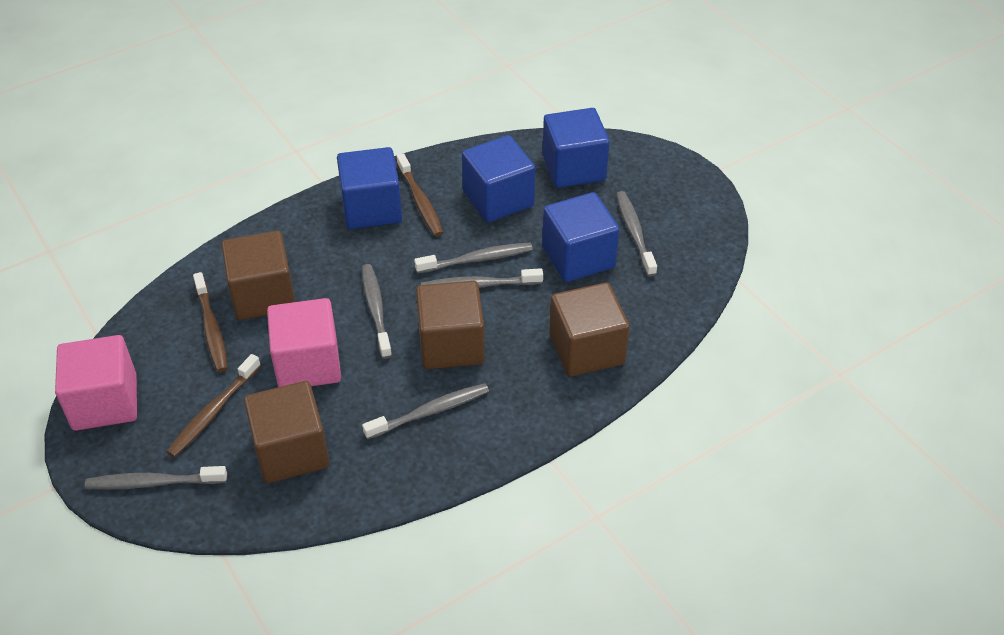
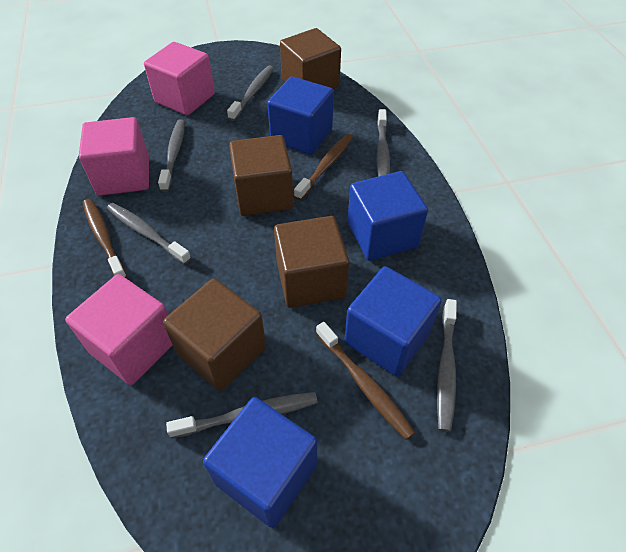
pink cube: 2 -> 3

